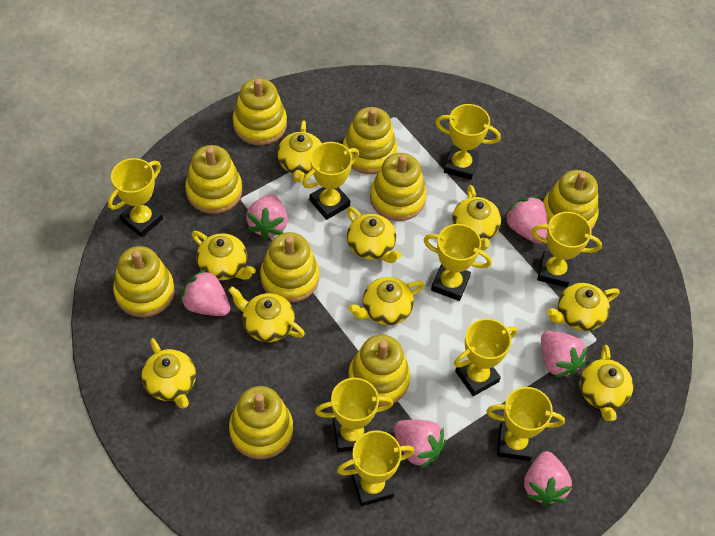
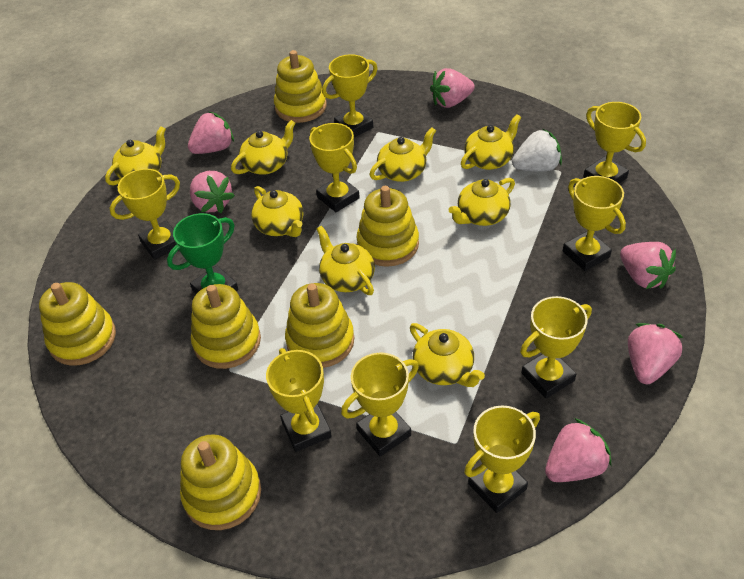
green trophy: 0 -> 1
white strawberry: 0 -> 1
yellow stacking toy: 9 -> 6
yellow teapot: 9 -> 8

